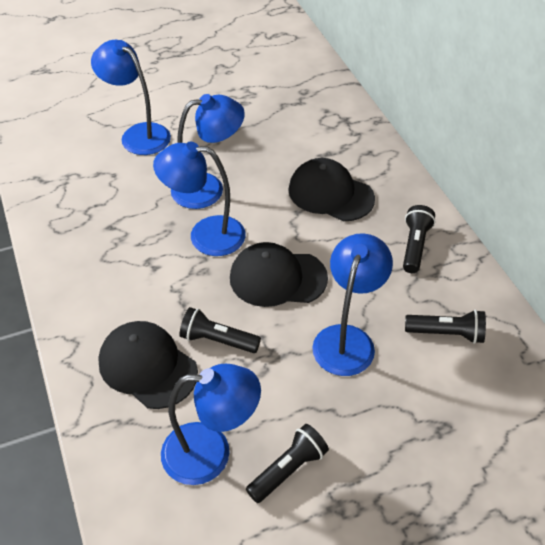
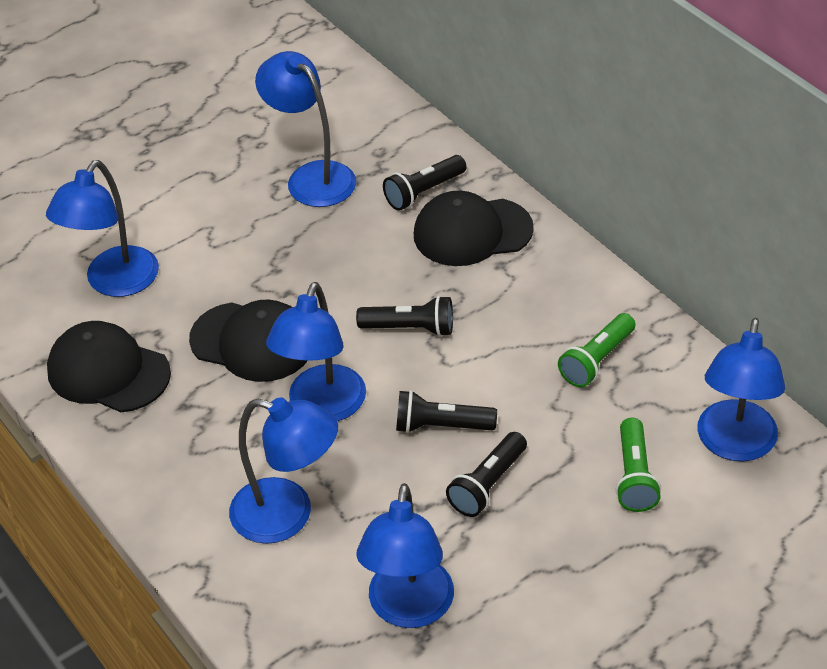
blue lamp: 5 -> 6
green flashlight: 0 -> 2

